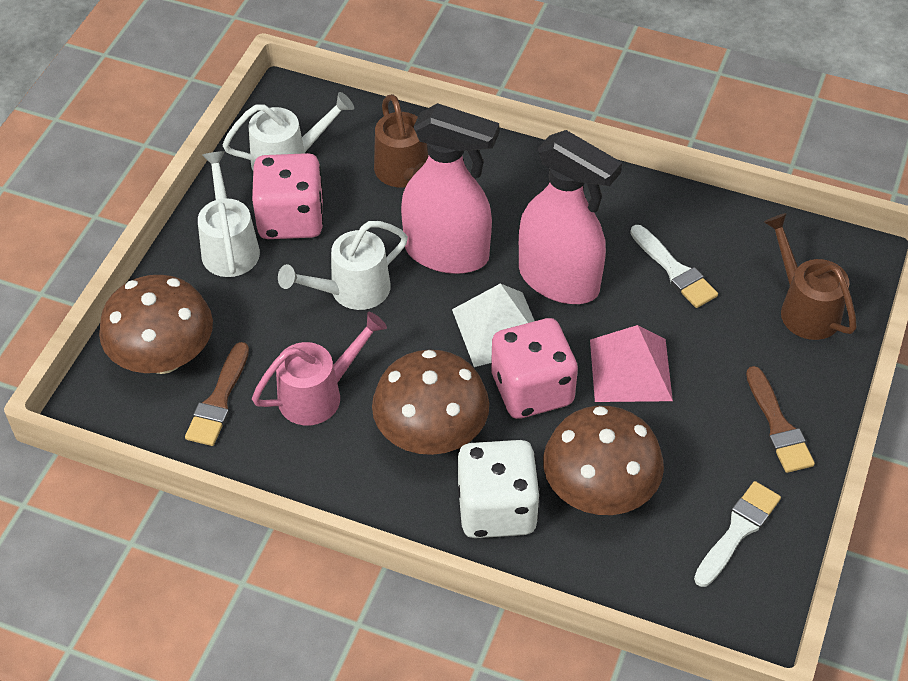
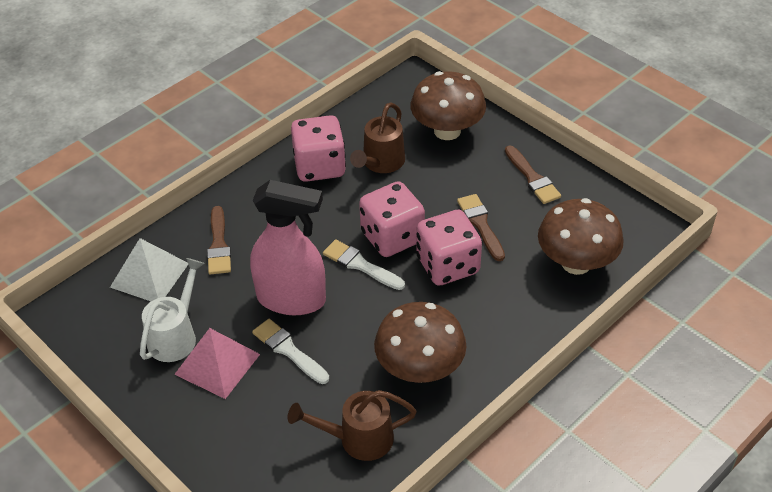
brown brush: 2 -> 3
pink dice: 2 -> 3
pink spray bottle: 2 -> 1
pink watering can: 1 -> 0
white dice: 1 -> 0
white watering can: 3 -> 1

